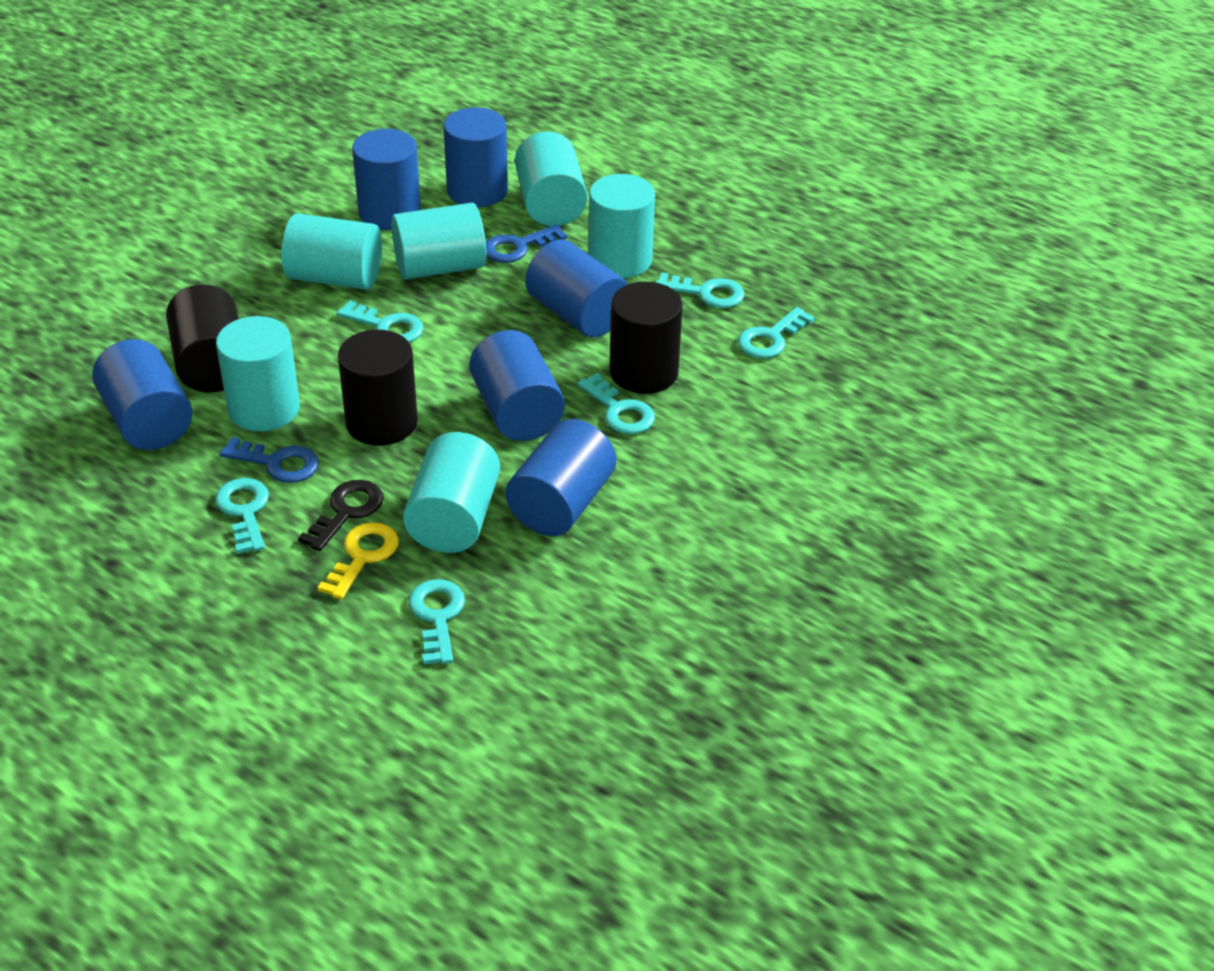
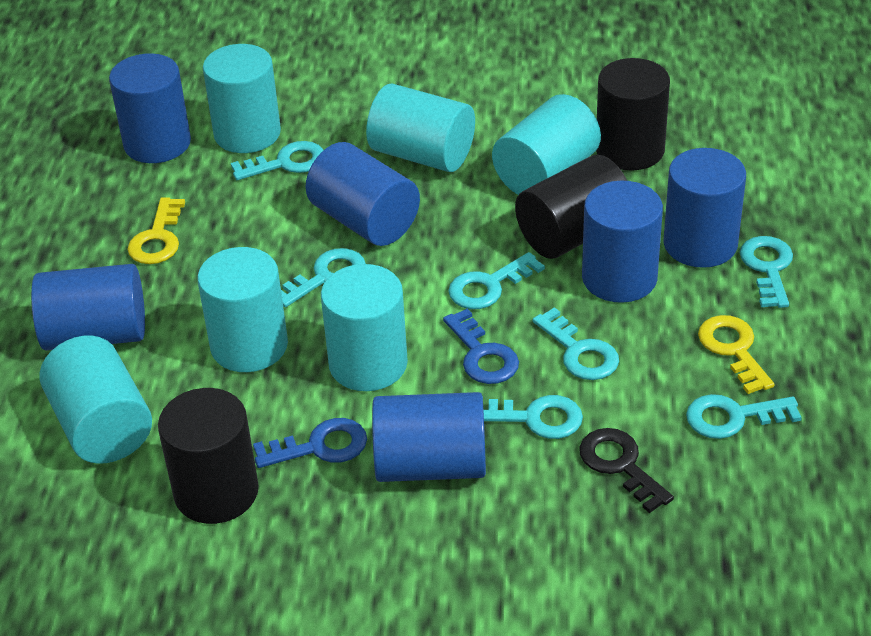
turquoise key: 6 -> 7
yellow key: 1 -> 2

